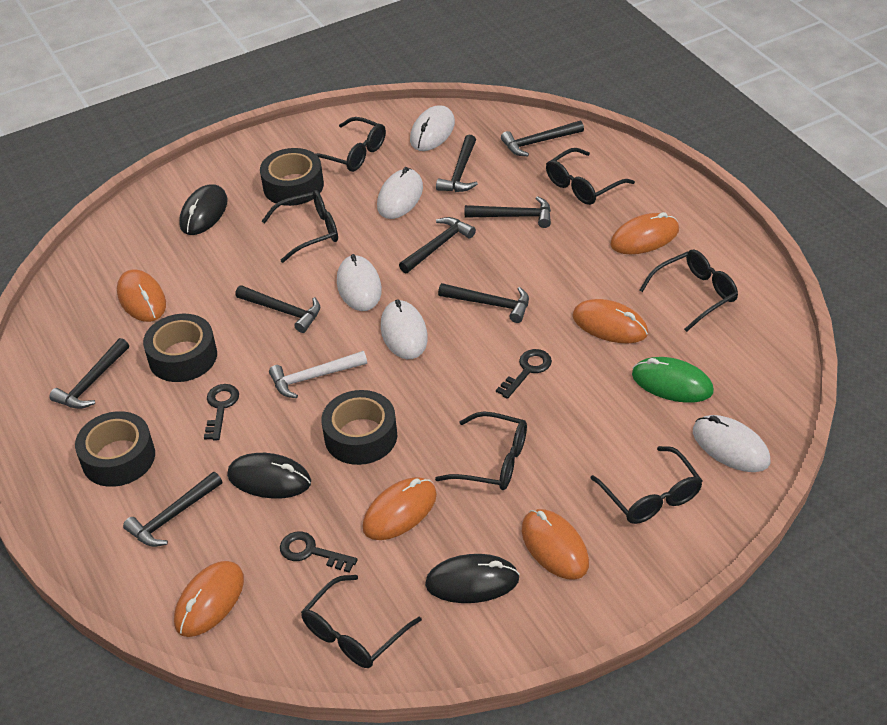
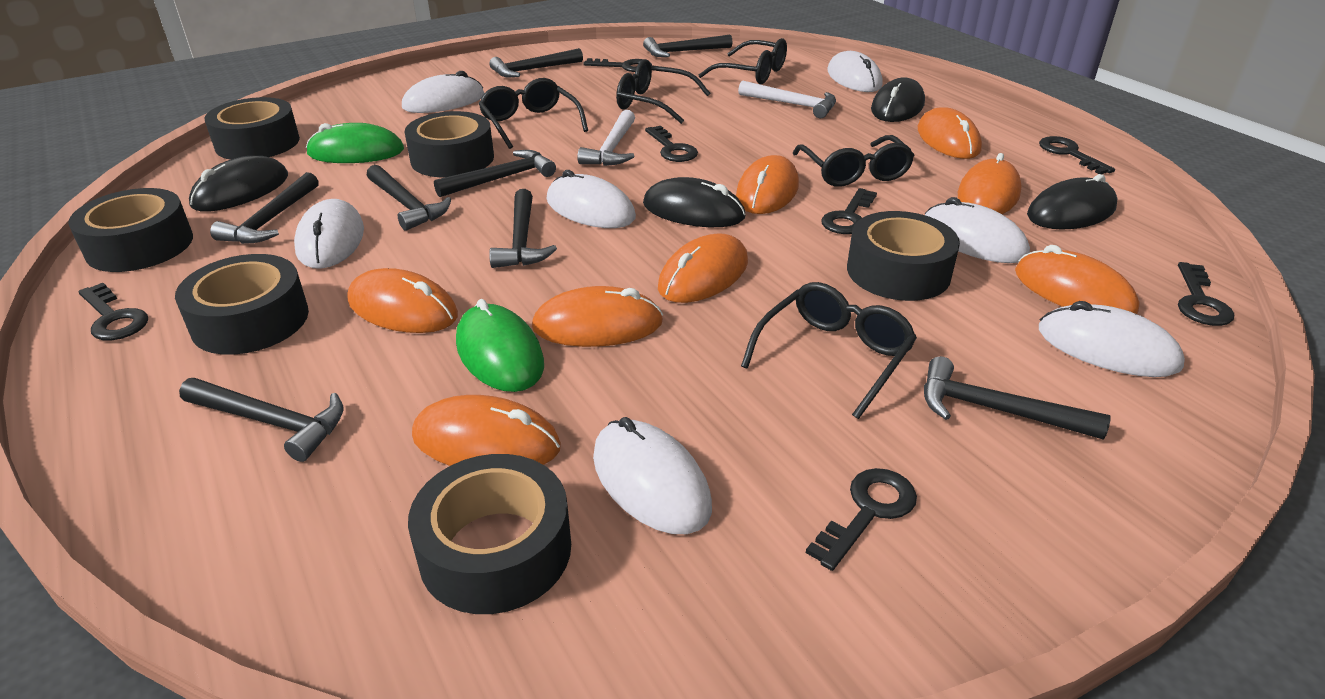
black glasses: 7 -> 5
black key: 3 -> 7
black mouse: 3 -> 4
black tape: 4 -> 6
green mouse: 1 -> 2
orange mouse: 6 -> 8
white hammer: 1 -> 2
white mouse: 5 -> 7

